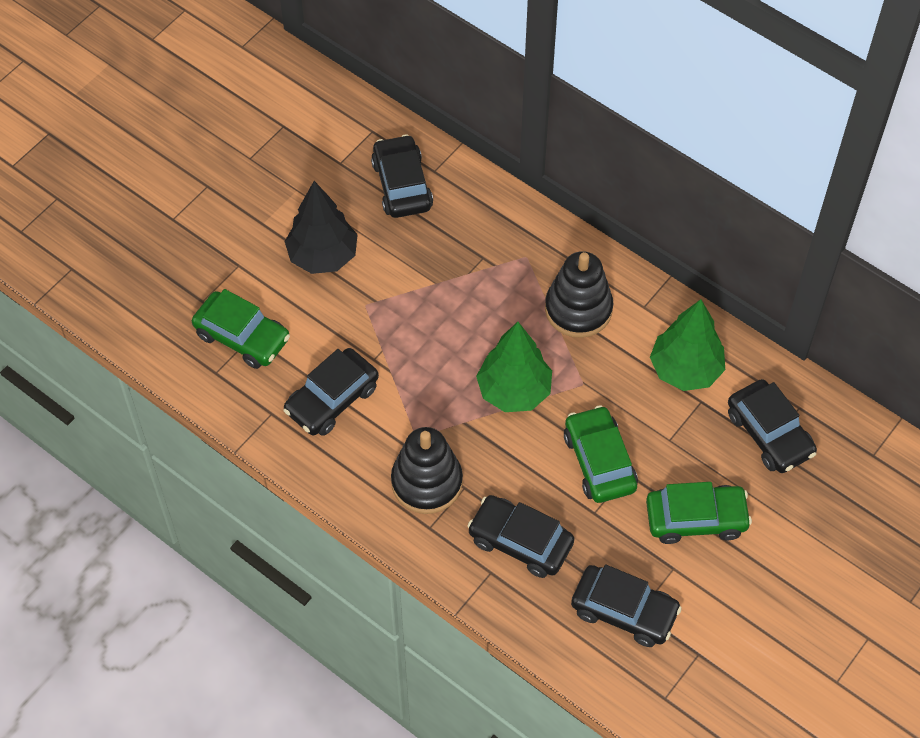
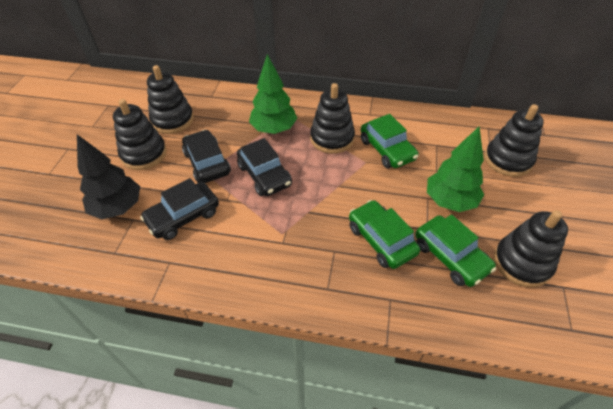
black car: 5 -> 3
black stacking toy: 2 -> 5

